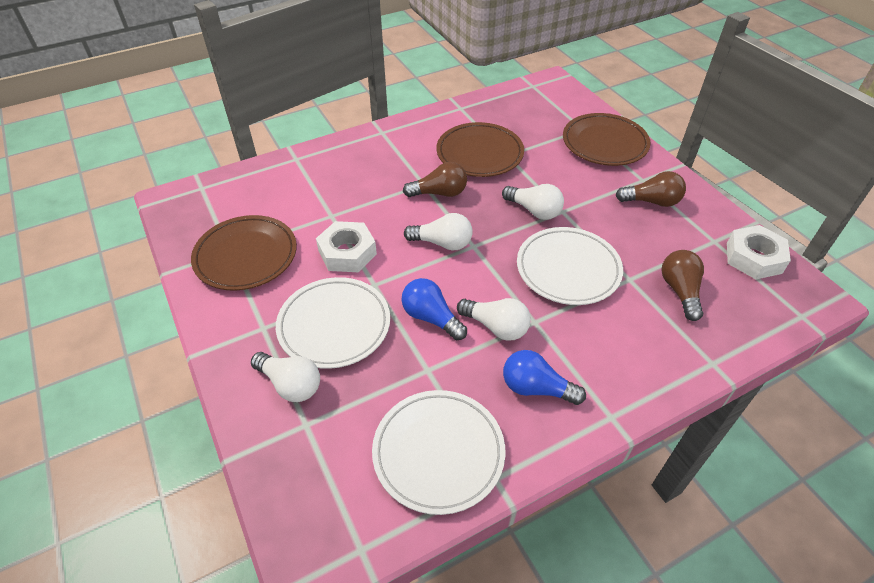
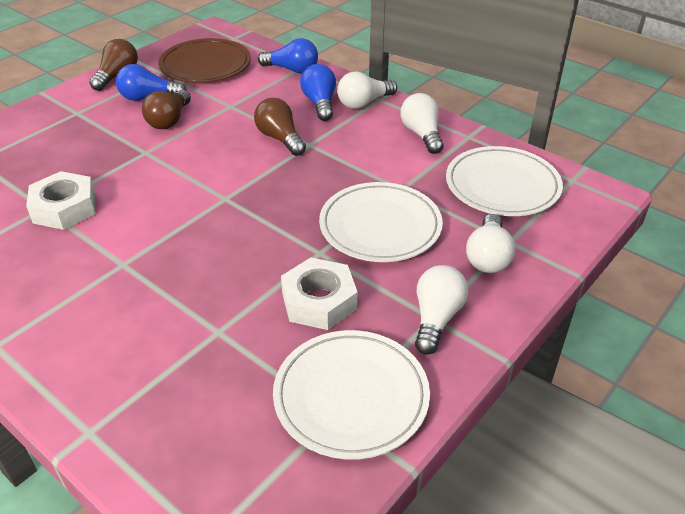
blue light bulb: 2 -> 3
brown plate: 3 -> 1

